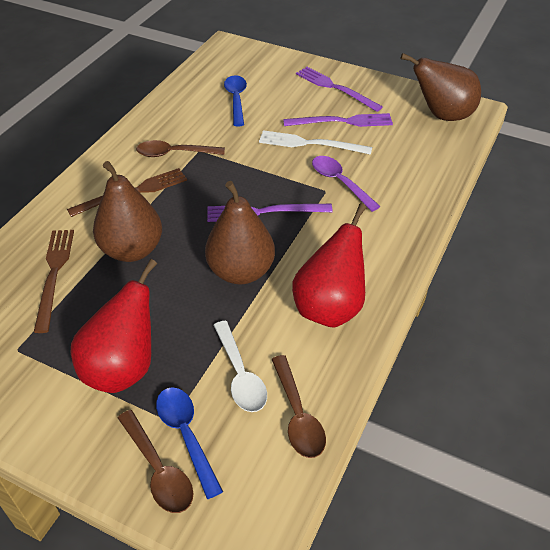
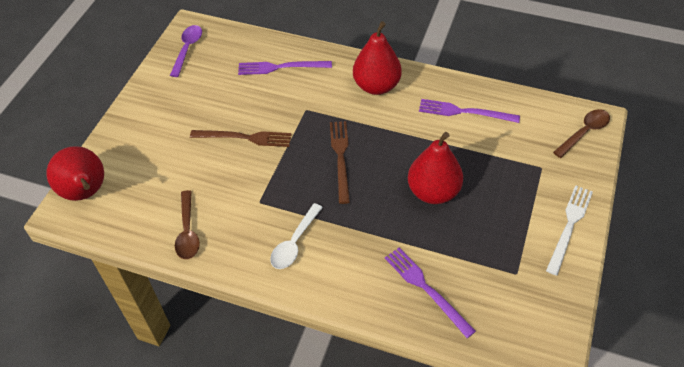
blue spoon: 2 -> 0
brown pear: 3 -> 0
brown spoon: 3 -> 2
red pear: 2 -> 3

